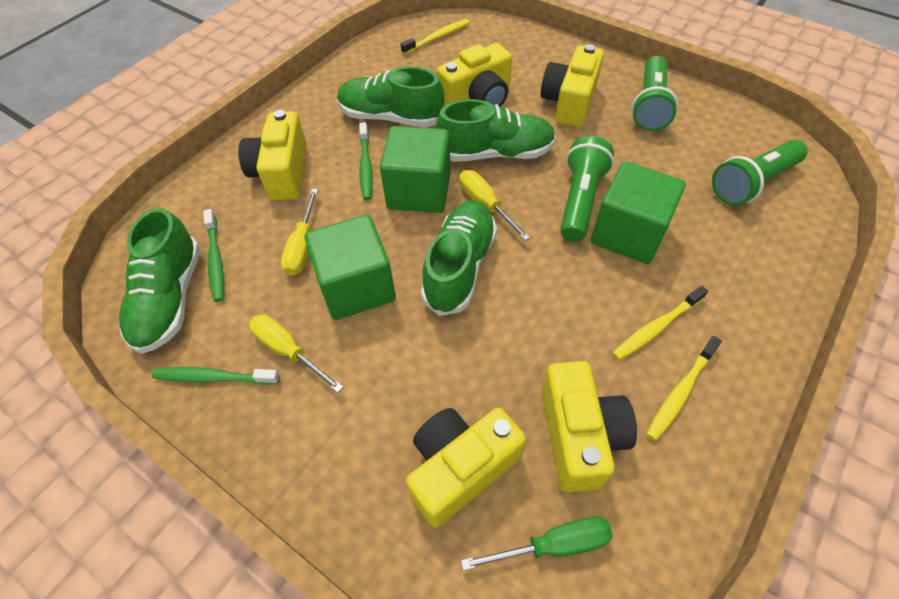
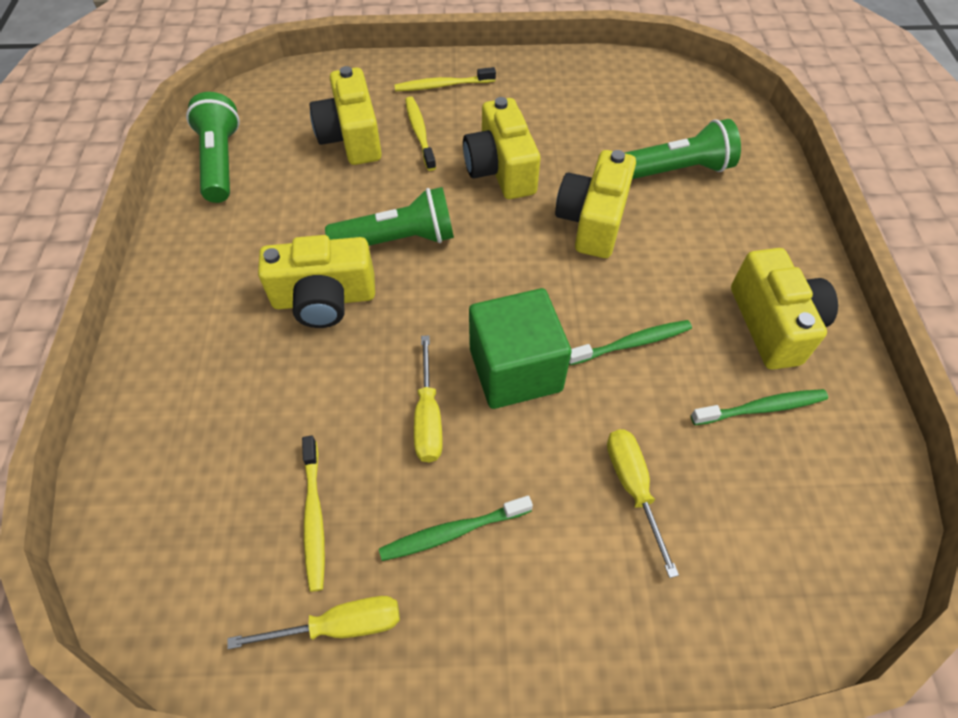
green cube: 3 -> 1
green screwdriver: 1 -> 0
green shoe: 4 -> 0

